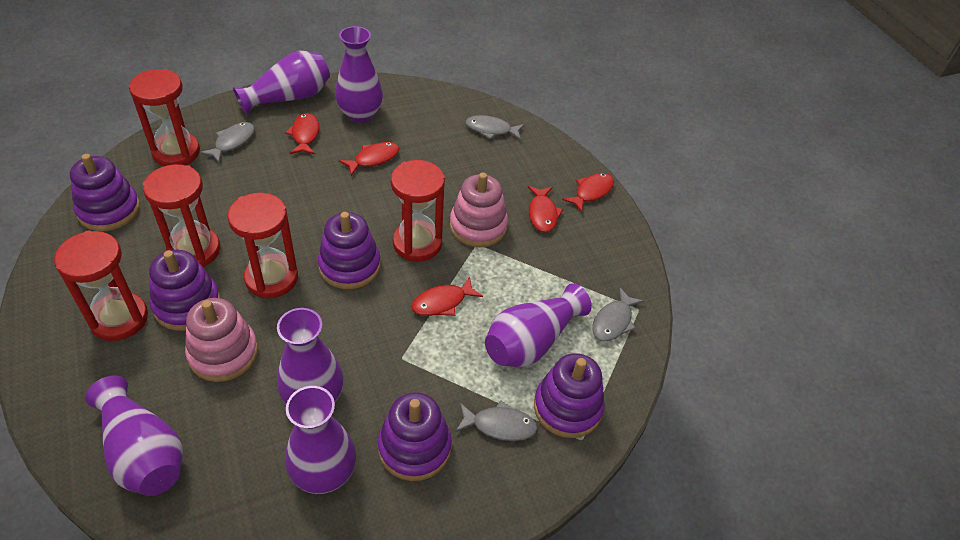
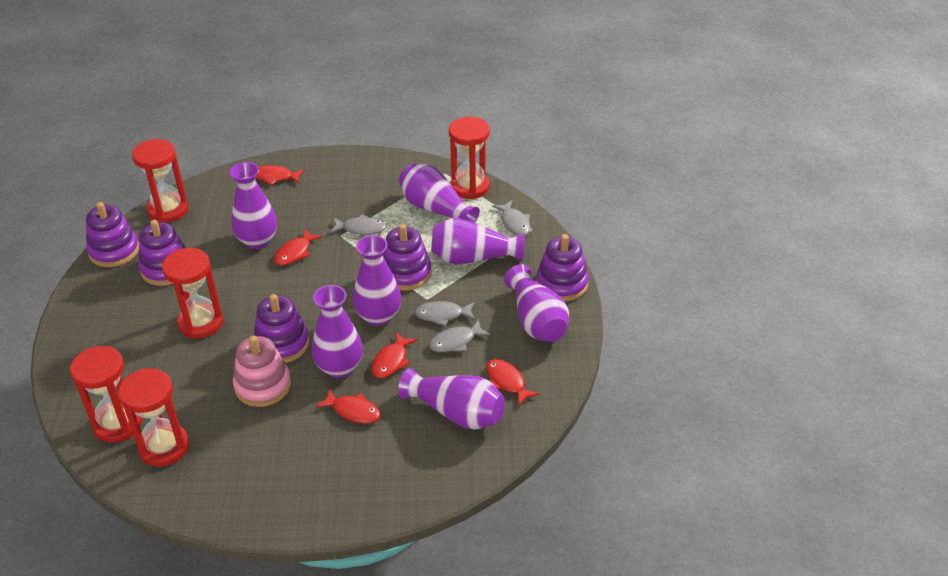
pink stacking toy: 2 -> 1
purple vase: 6 -> 7

